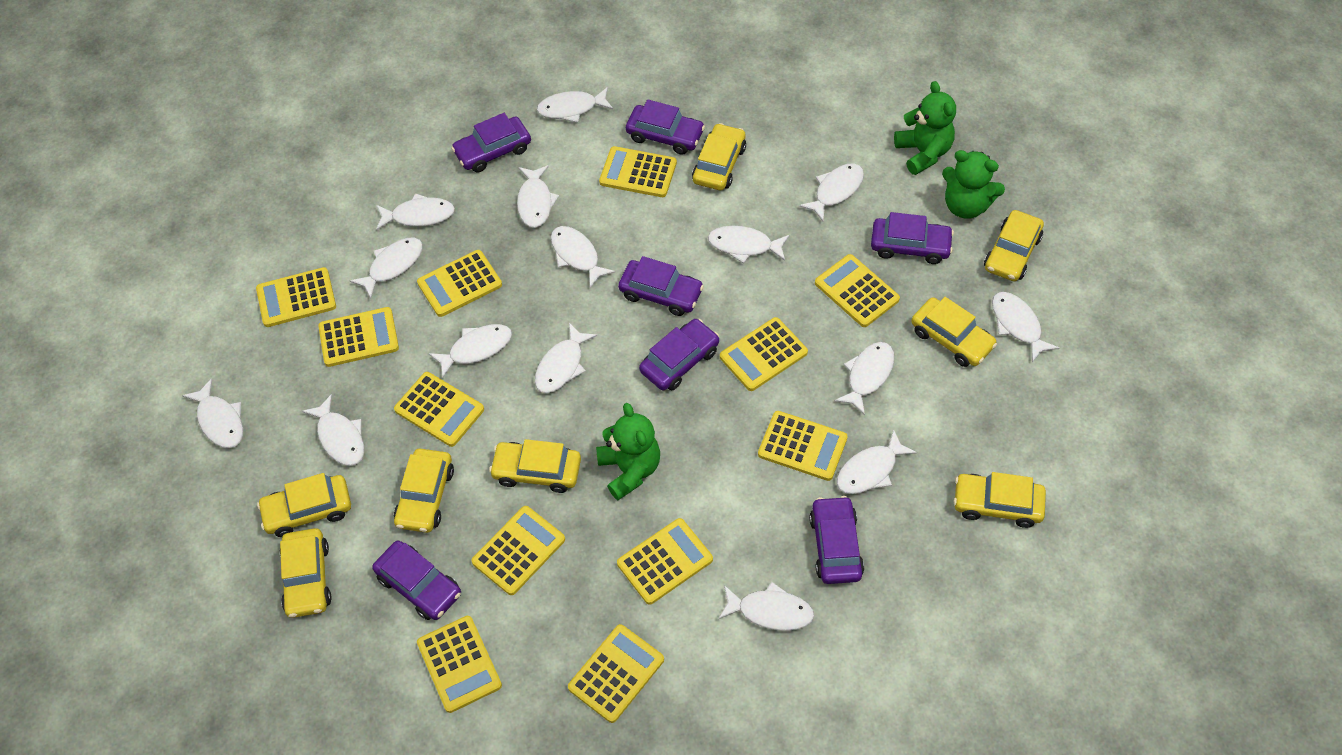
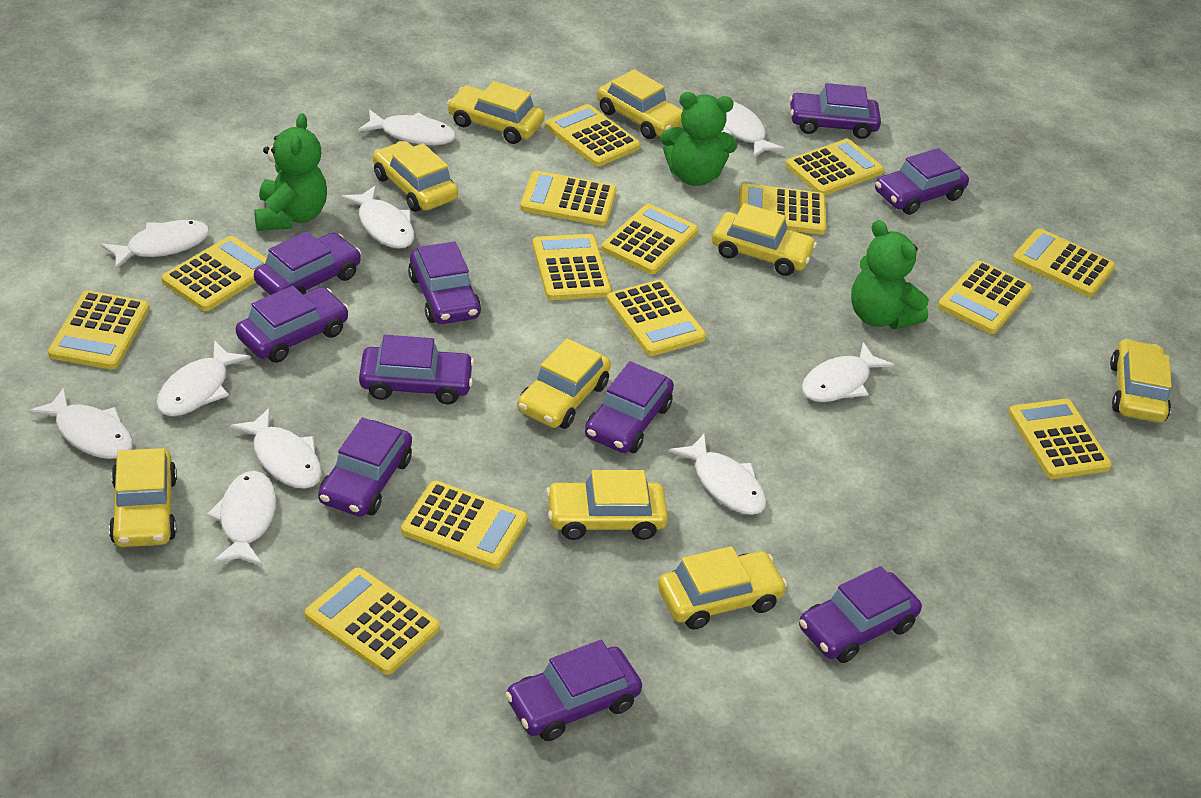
purple car: 7 -> 10
white fish: 15 -> 10
yellow calculator: 12 -> 14
yellow car: 8 -> 9

